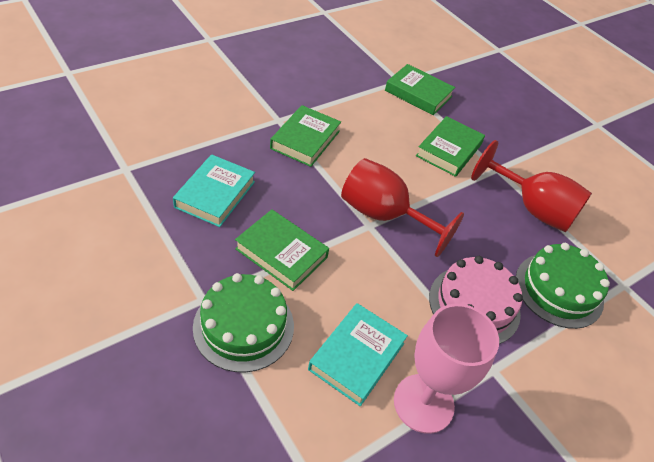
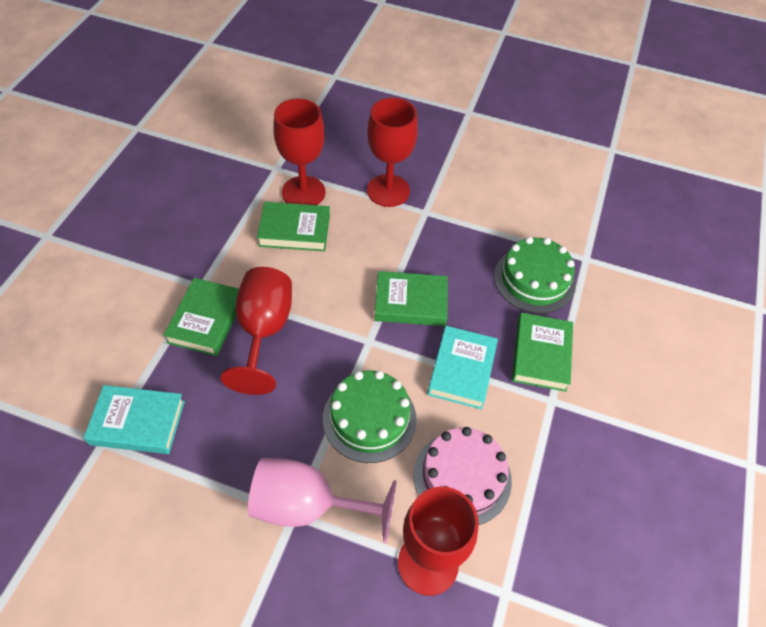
red goblet: 2 -> 4

